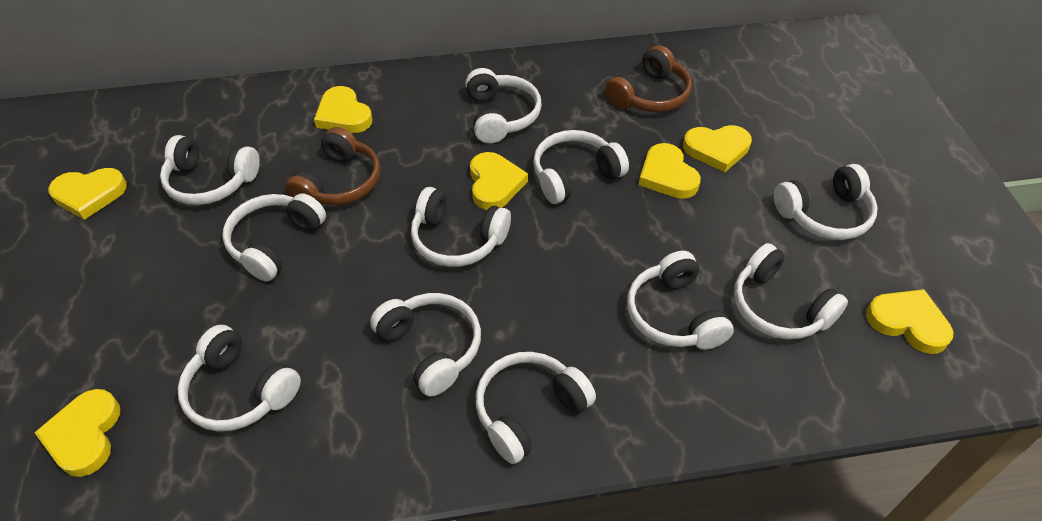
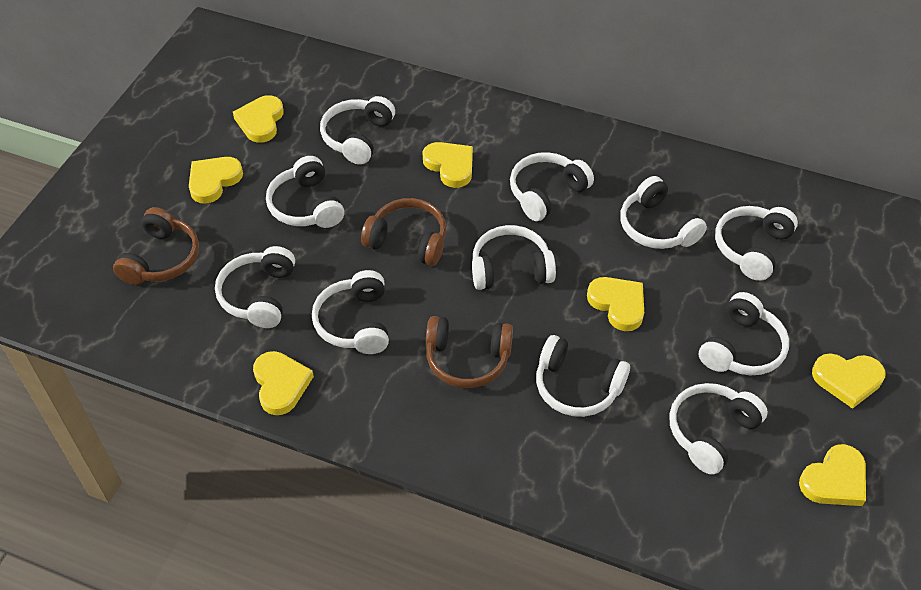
brown headphones: 2 -> 3

